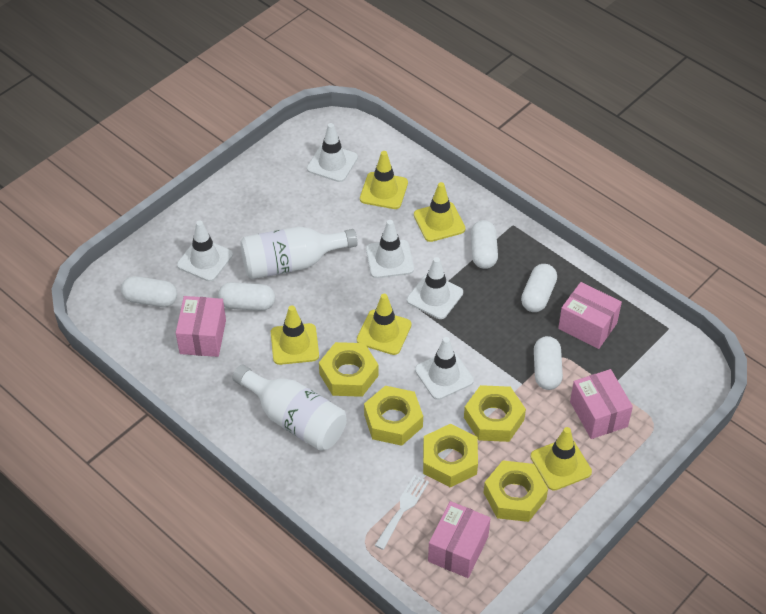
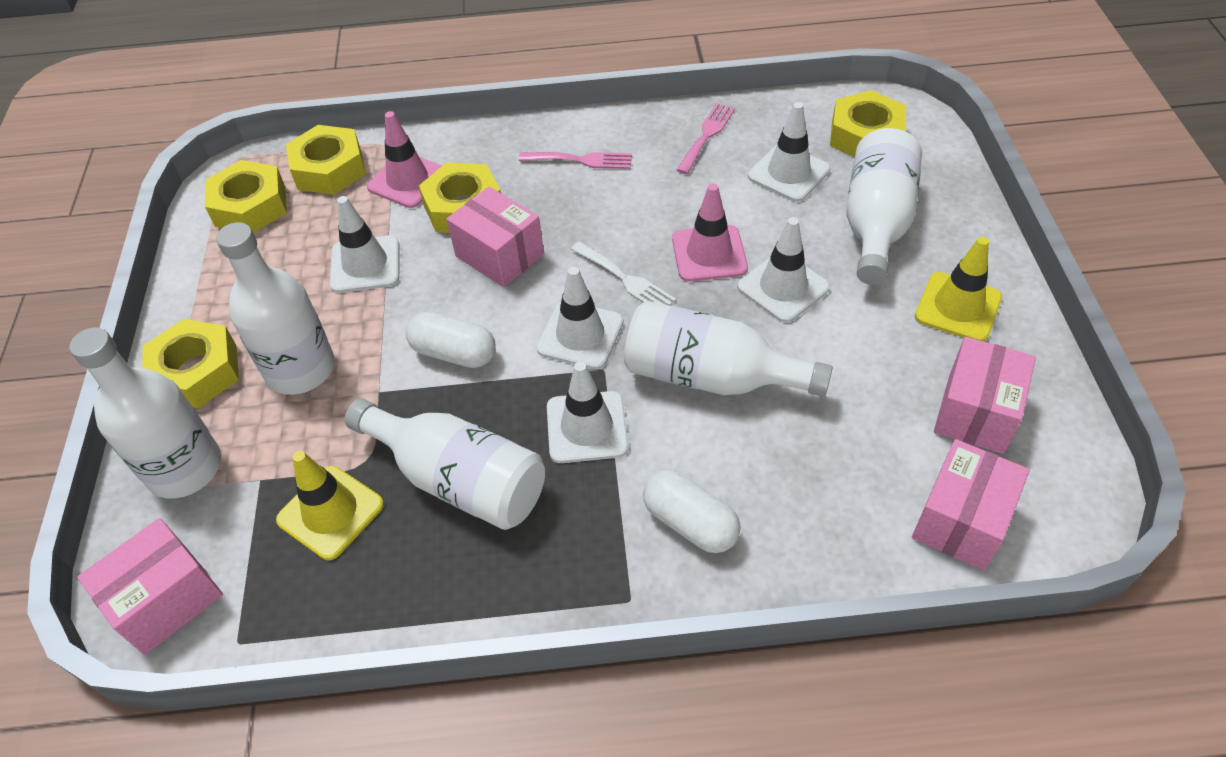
pink fork: 0 -> 2
pink traffic cone: 0 -> 2
white bottle: 2 -> 5
white capsule: 5 -> 2
yellow traffic cone: 5 -> 2

